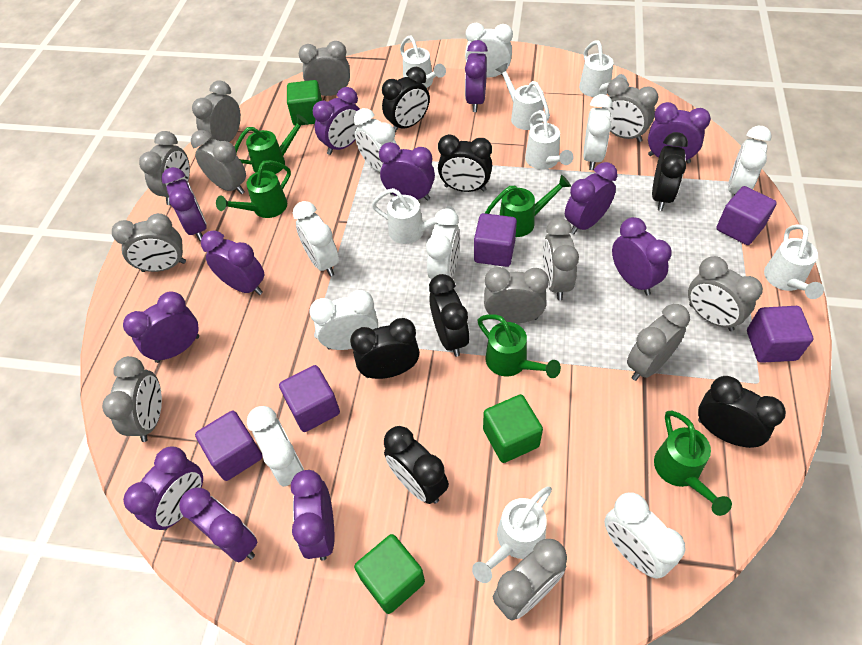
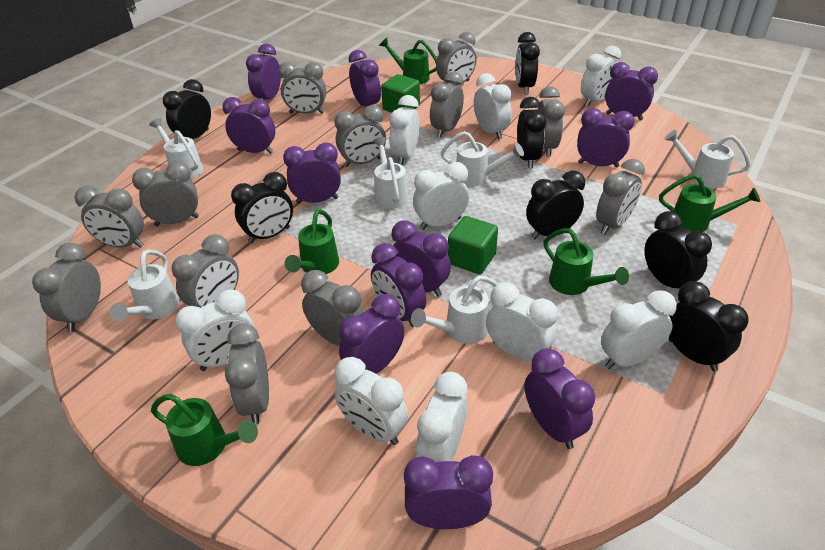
green cube: 3 -> 2
purple clock: 12 -> 11
purple cube: 5 -> 0
white watering can: 7 -> 6

